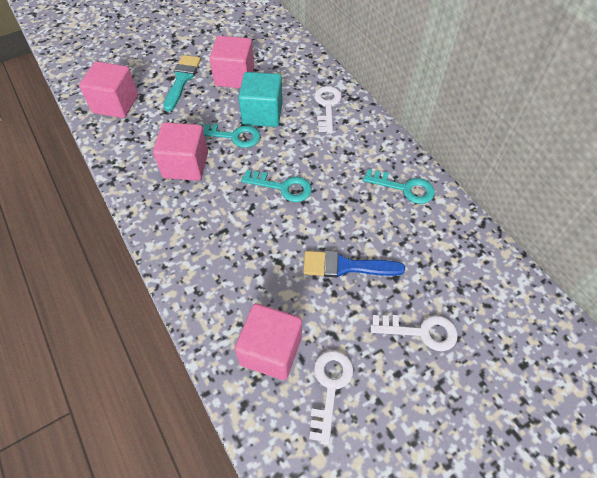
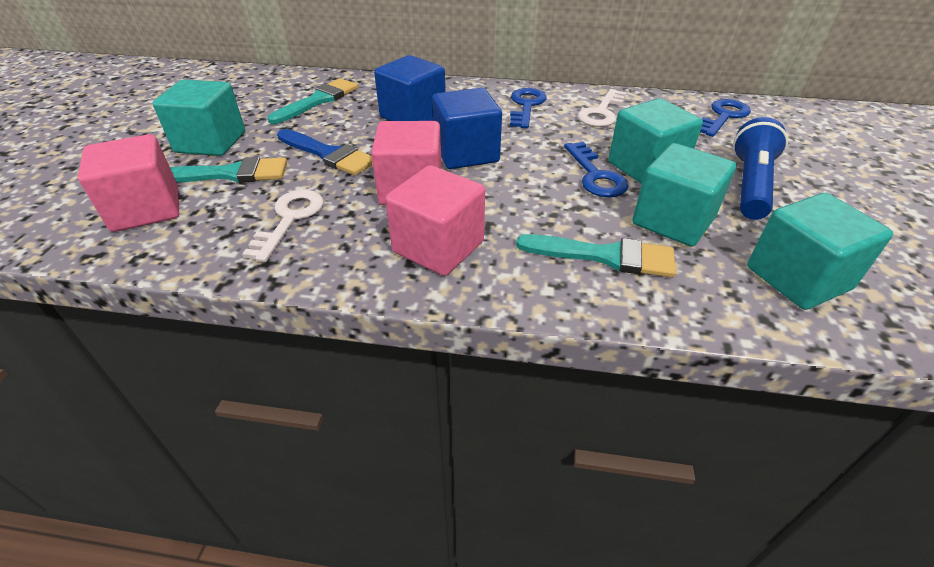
blue cube: 0 -> 2
blue flashlight: 0 -> 1
blue key: 0 -> 3
pink cube: 4 -> 3
turquoise brush: 1 -> 3
turquoise cube: 1 -> 4
turquoise key: 3 -> 0
white key: 3 -> 2

